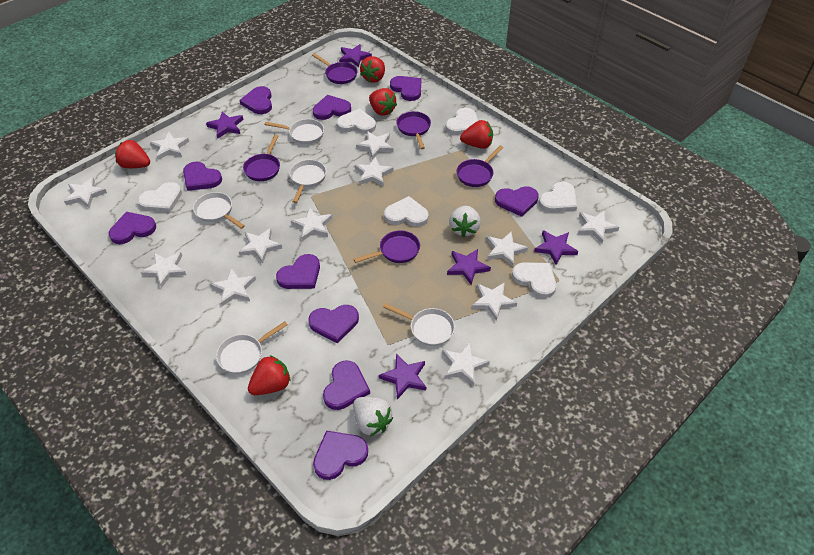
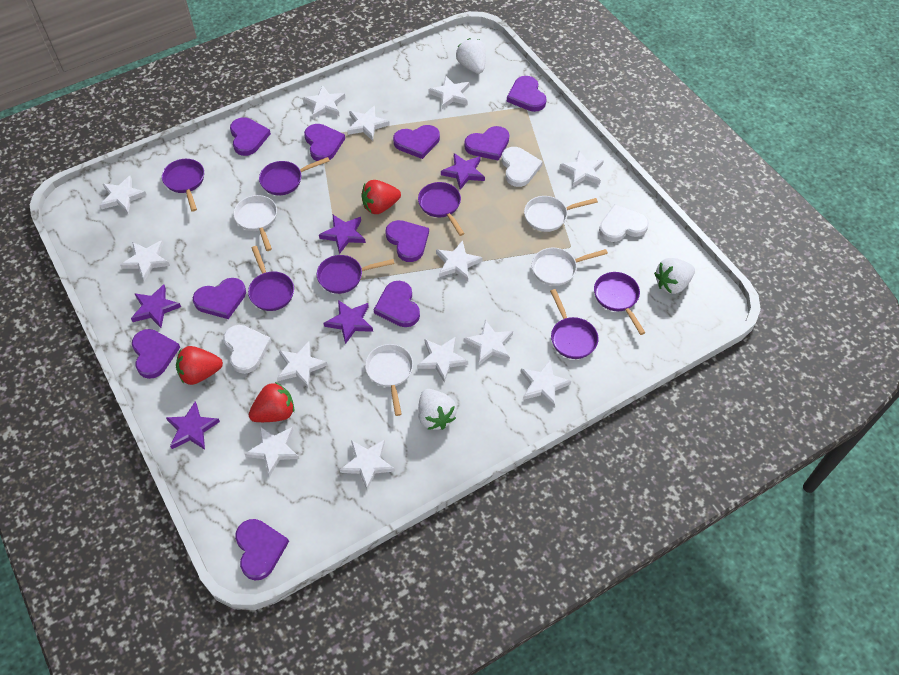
purple pan: 5 -> 7
red strawberry: 5 -> 3
white heart: 6 -> 3
white pan: 5 -> 4
white star: 12 -> 13
white strawberry: 2 -> 3

